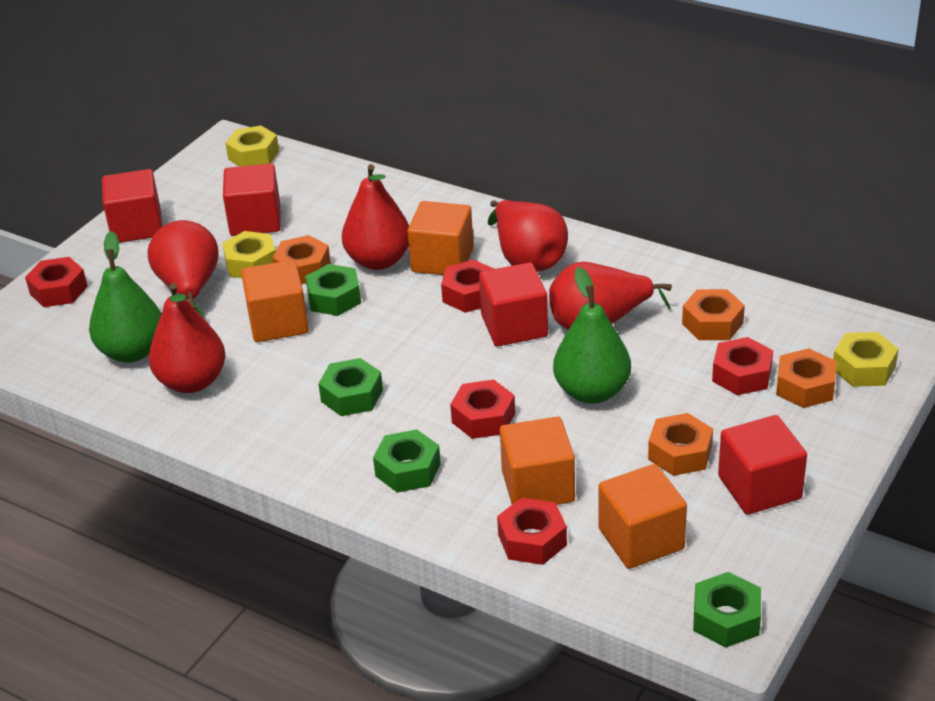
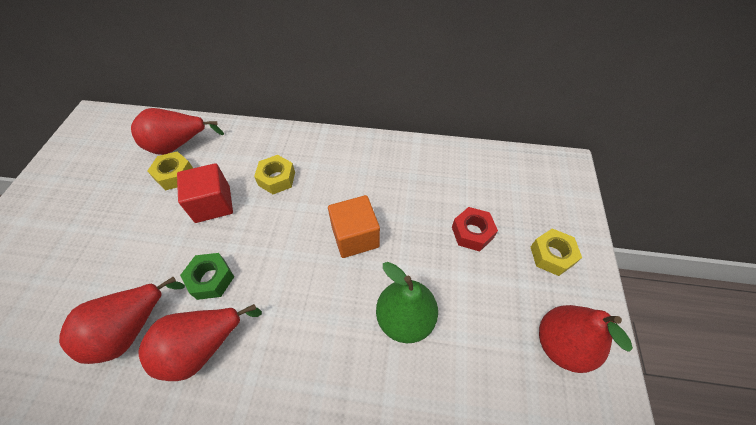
green nut: 4 -> 1
green pear: 2 -> 1
orange cube: 4 -> 1
orange nut: 4 -> 0
red cube: 4 -> 1
red nut: 5 -> 1
red pear: 5 -> 4

